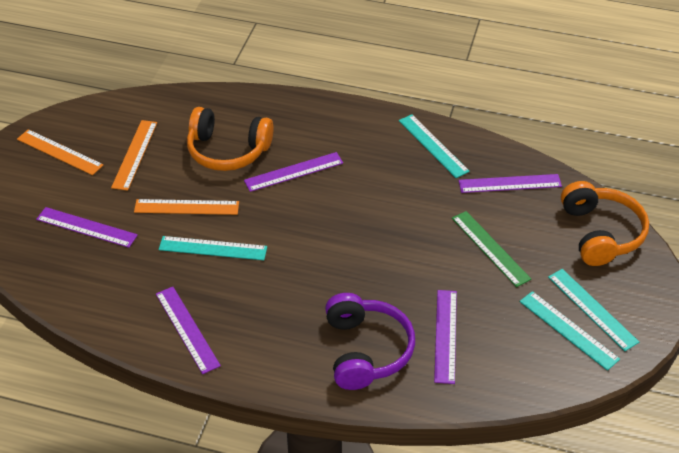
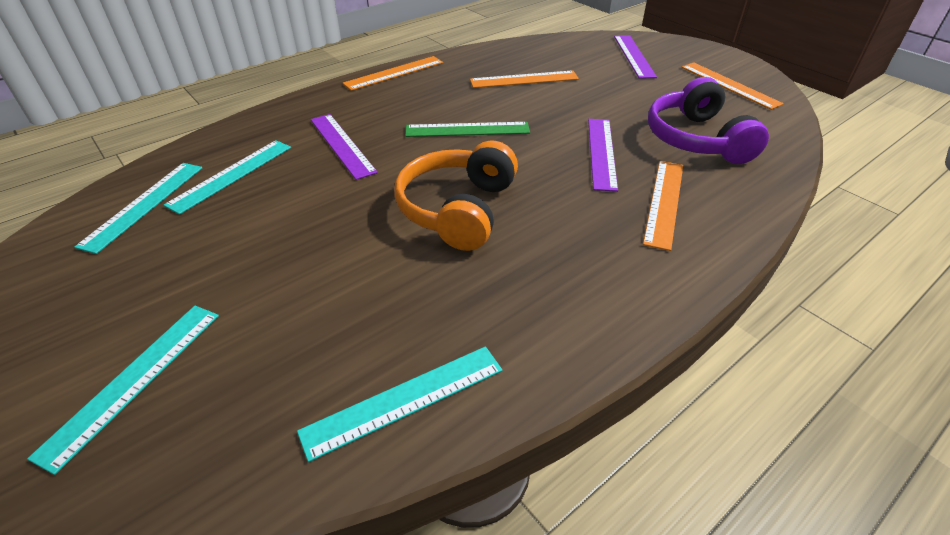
orange headphones: 2 -> 1
orange ruler: 3 -> 4
purple ruler: 5 -> 3

